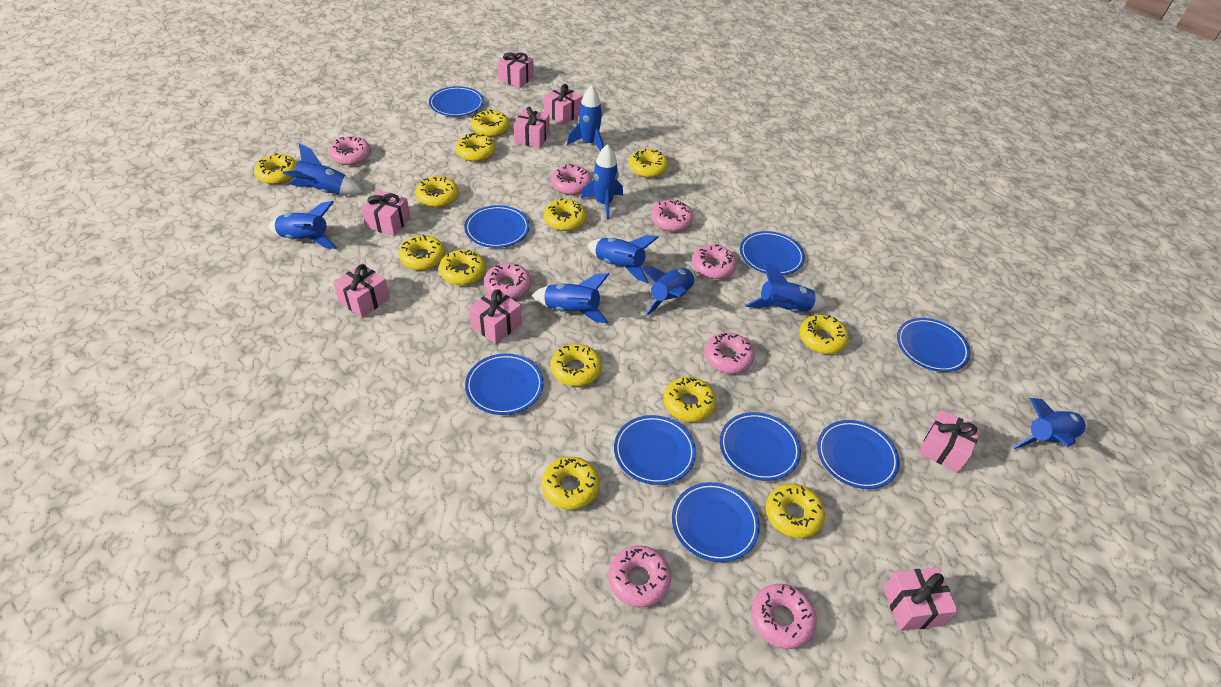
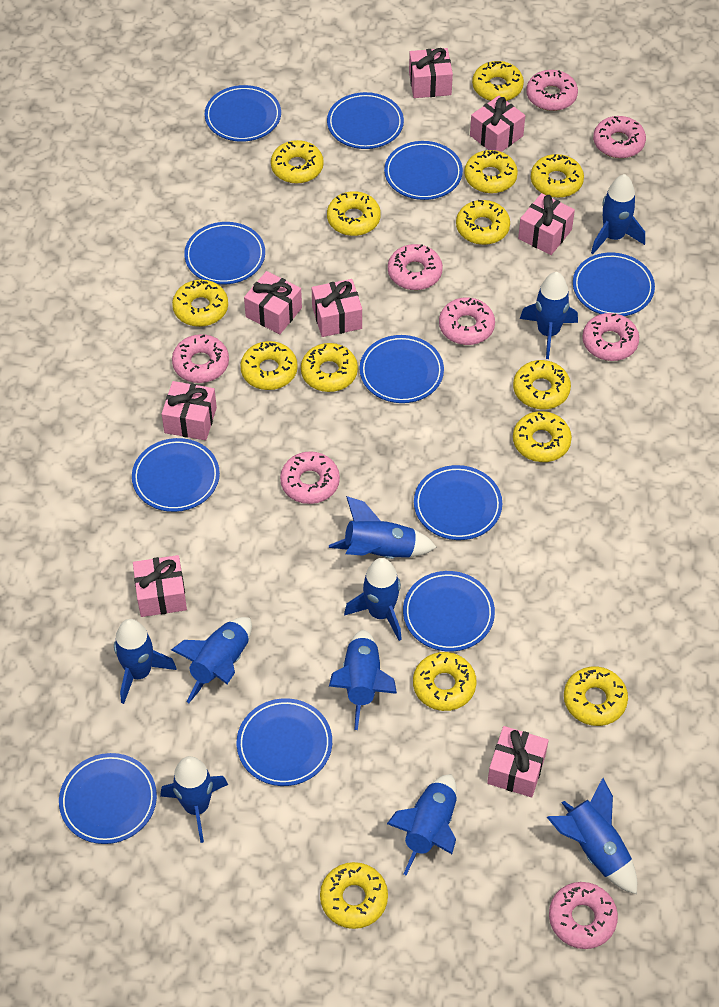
blue plate: 9 -> 11
blue rocket: 9 -> 10
yellow donut: 13 -> 14

